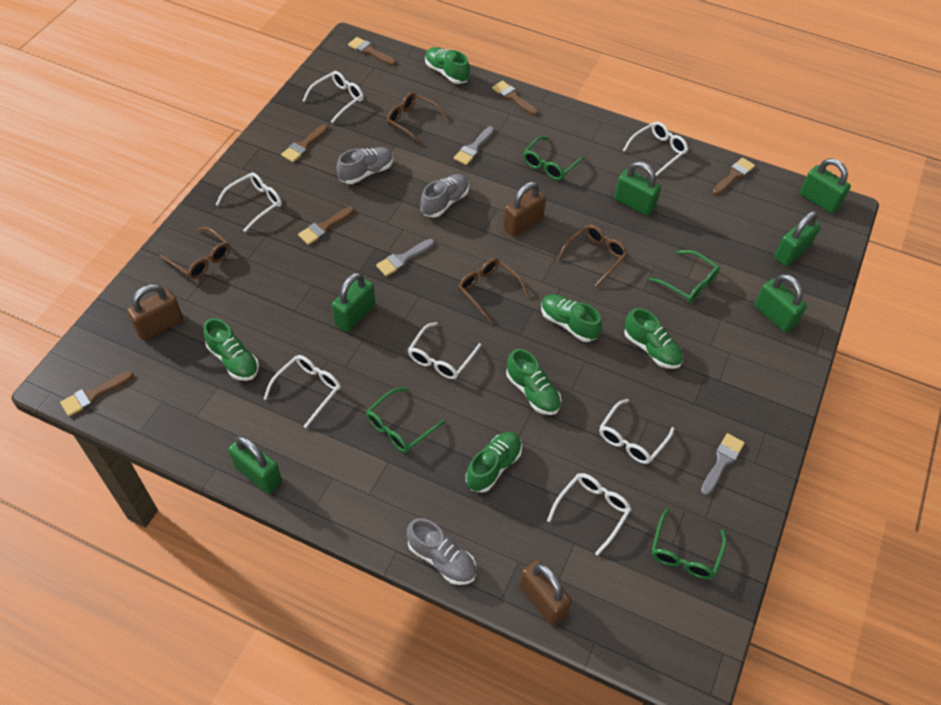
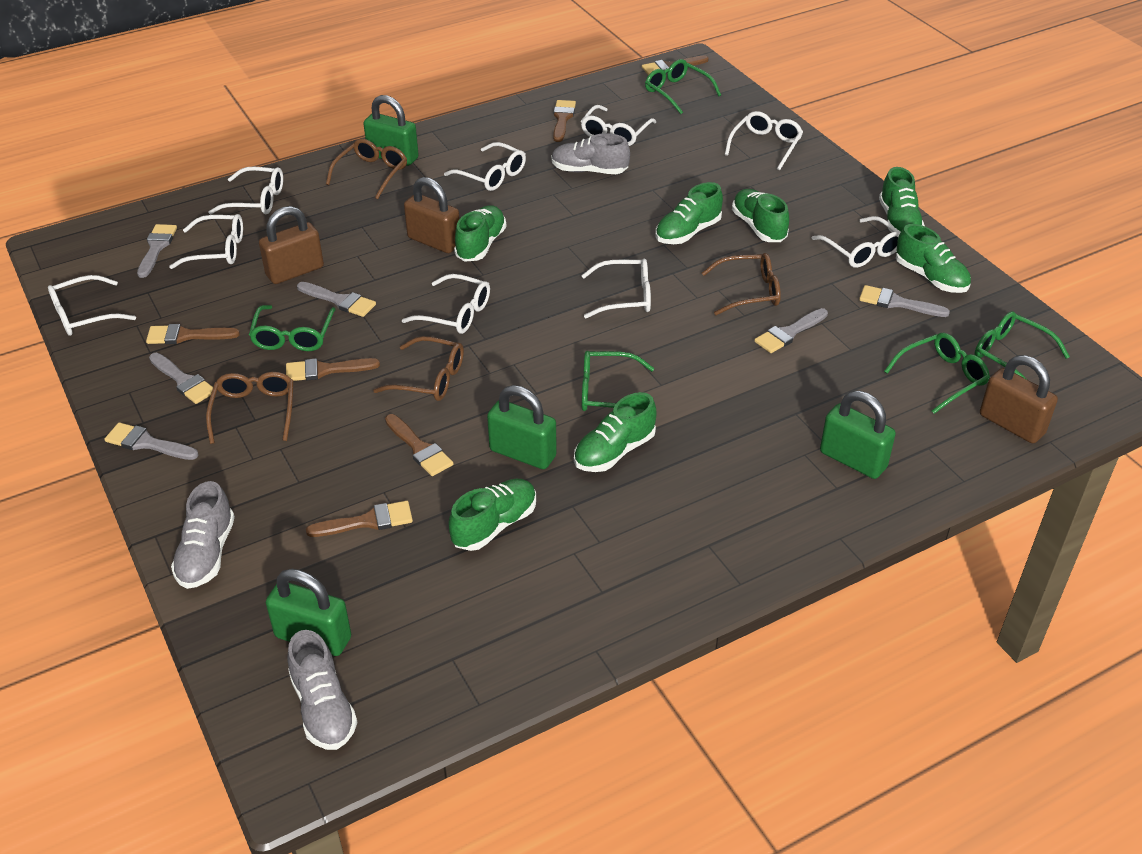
green glasses: 4 -> 5
green padlock: 6 -> 4
green shoe: 6 -> 7
grey brush: 3 -> 6
white glasses: 7 -> 9

